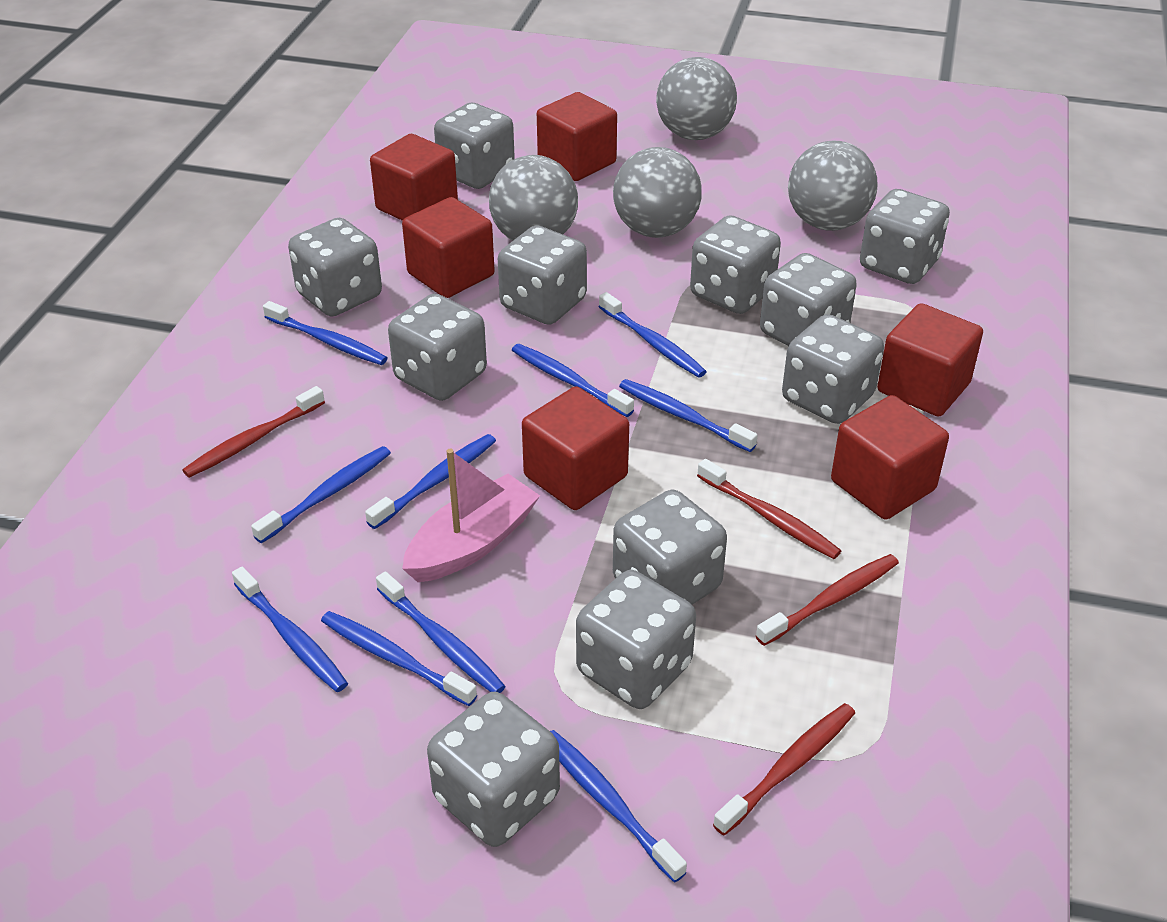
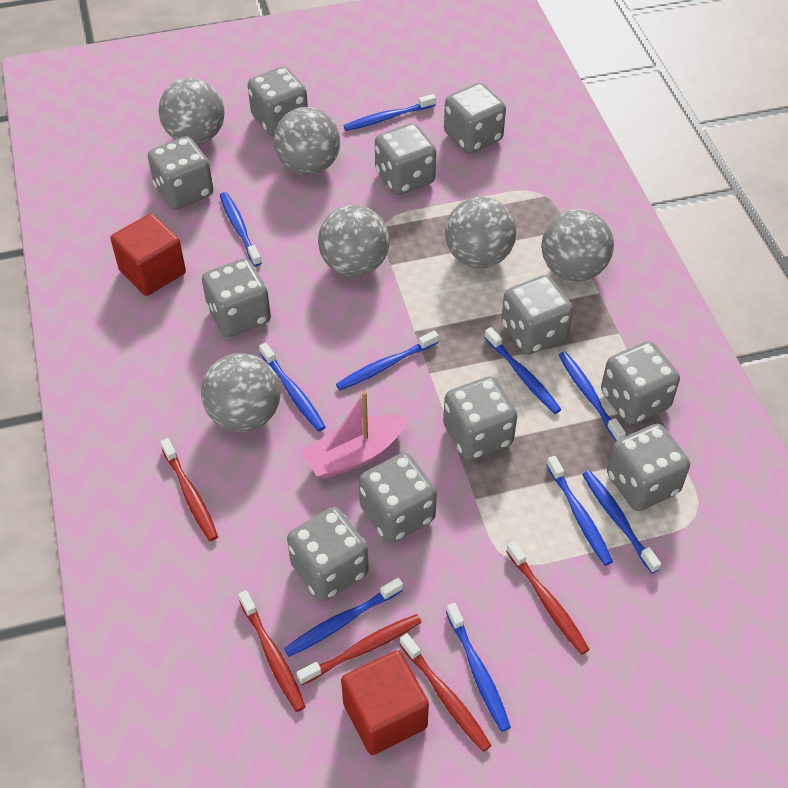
grey ball: 4 -> 6
red cube: 6 -> 2
red toothbrush: 4 -> 5

